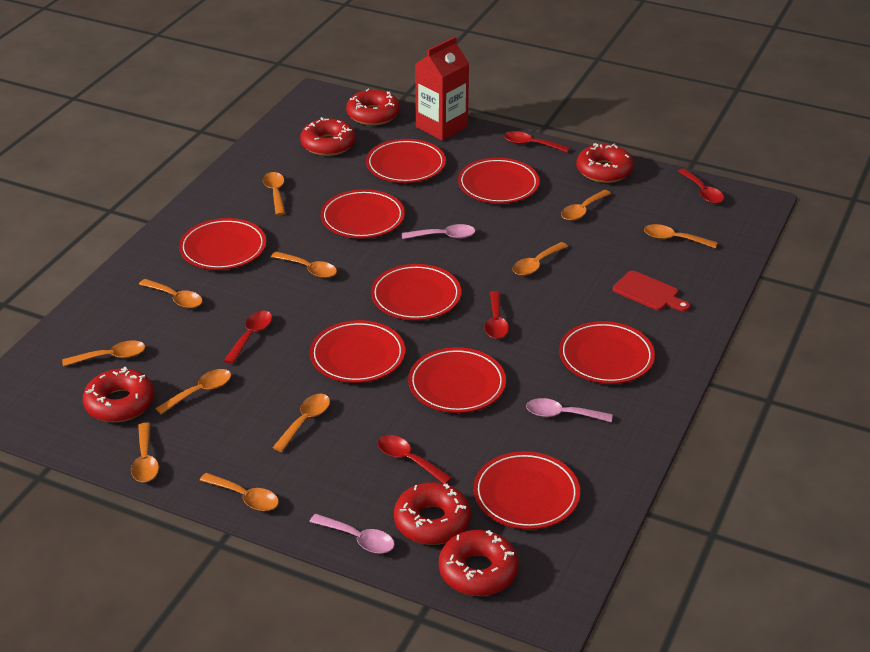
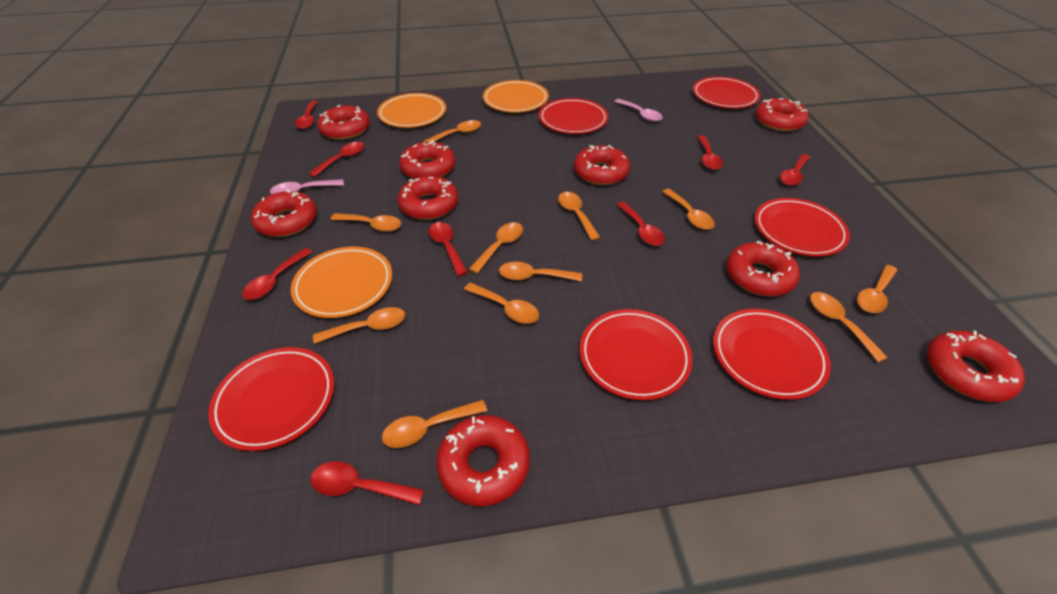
orange plate: 0 -> 3
pink spoon: 3 -> 2
red carton: 1 -> 0
red cutting board: 1 -> 0
red donut: 6 -> 9
red plate: 9 -> 6
red spoon: 5 -> 8

